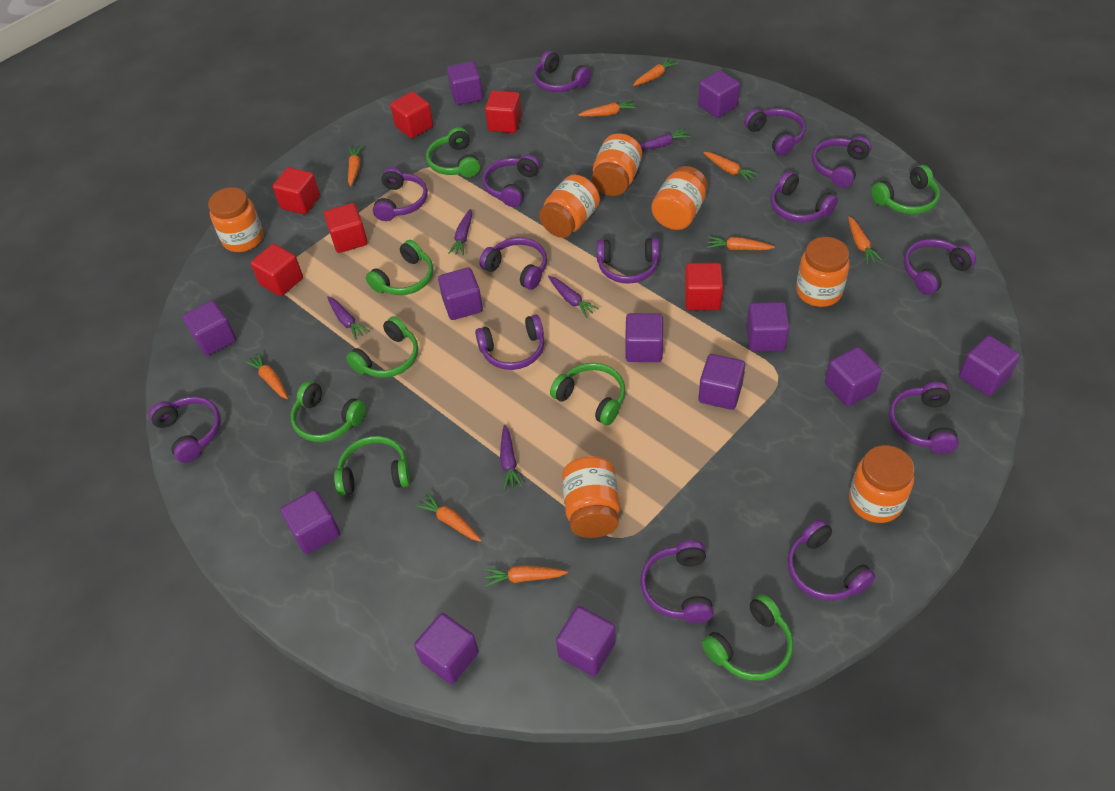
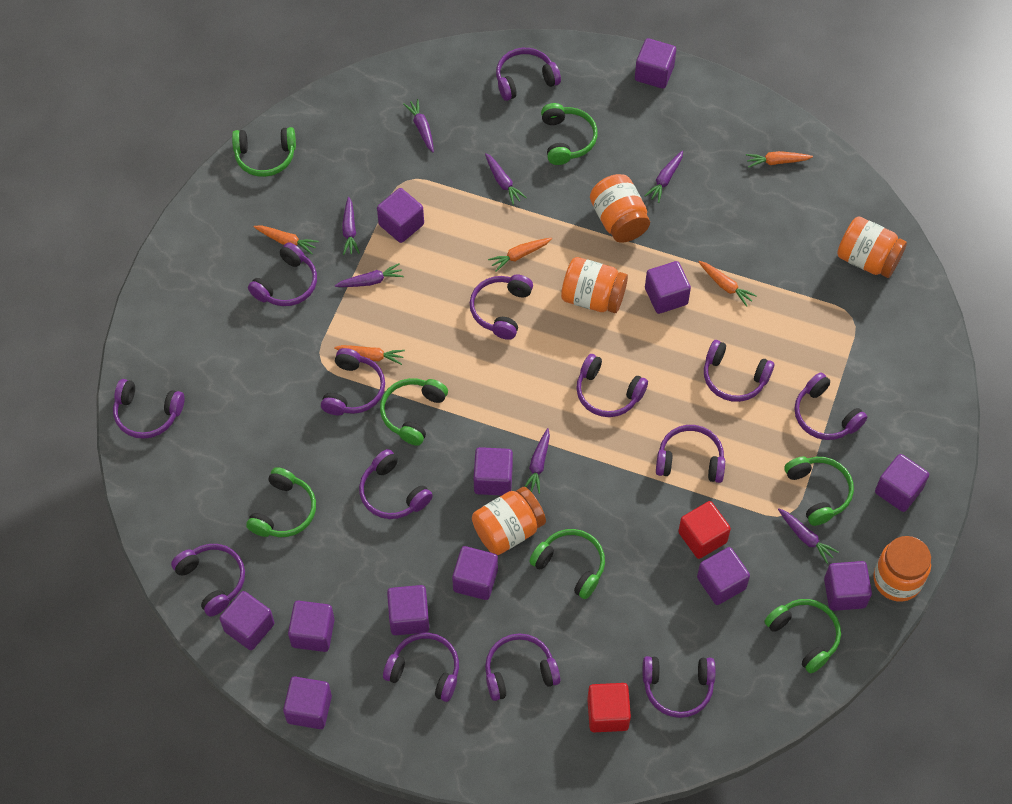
green headphones: 8 -> 7
orange carrot: 9 -> 5
orange jar: 7 -> 5
purple carrot: 5 -> 7
red cube: 6 -> 2

